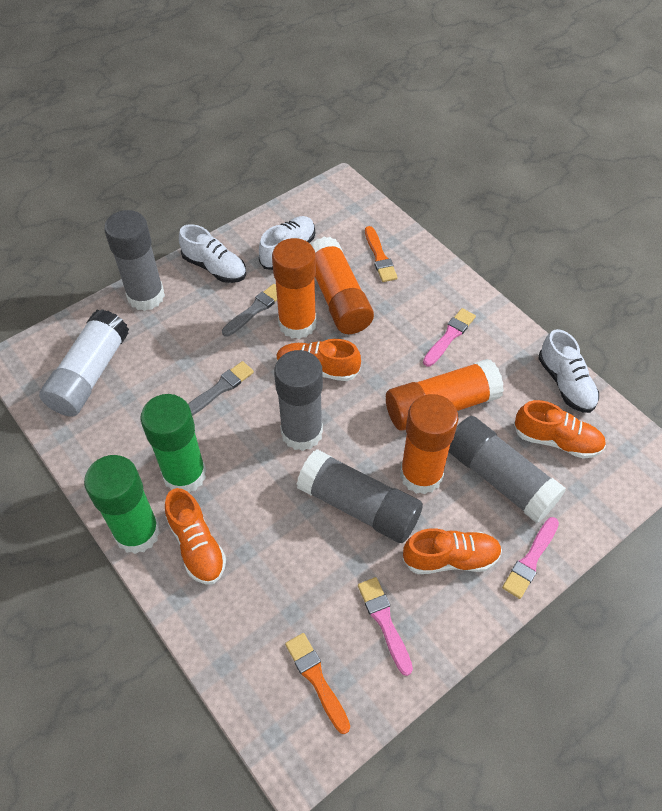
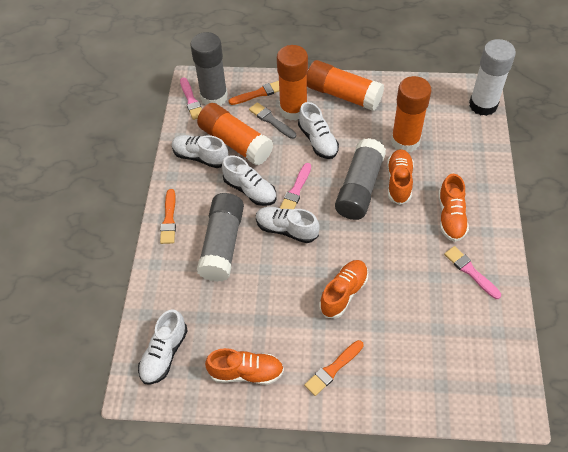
green glue stick: 2 -> 0
grey brush: 2 -> 1
grey glue stick: 4 -> 3
orange brush: 2 -> 3
white shoe: 3 -> 5

